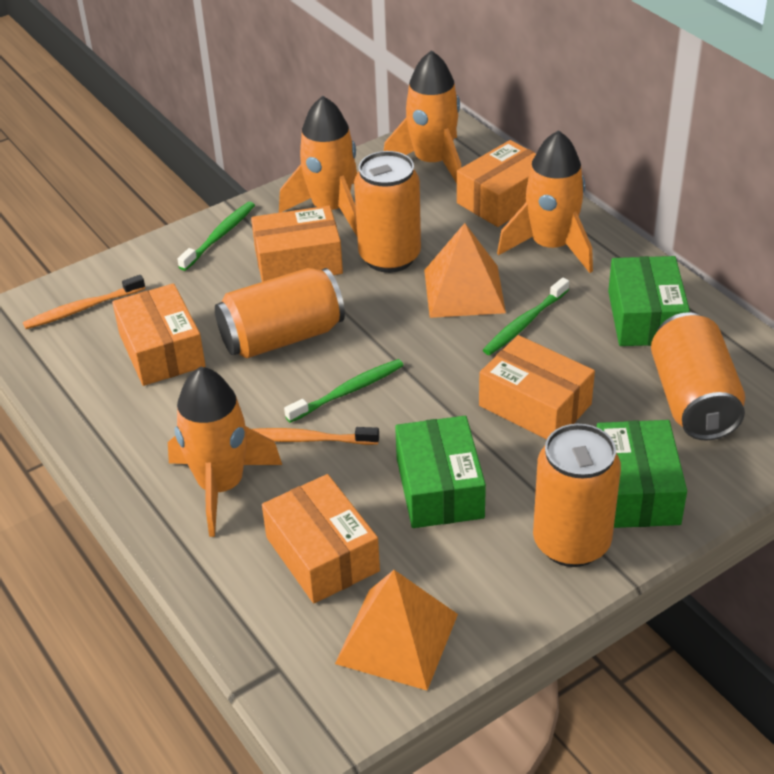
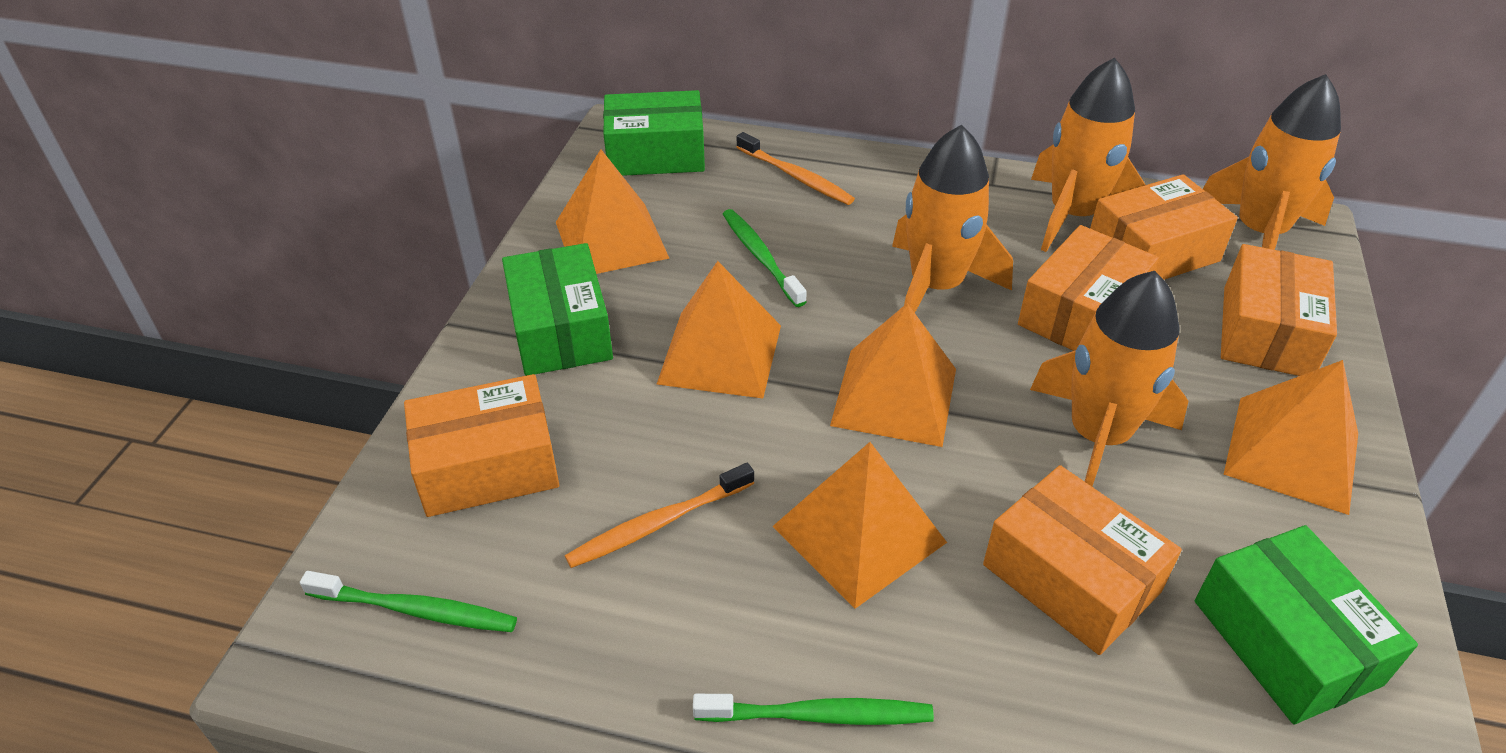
orange can: 4 -> 0
orange pyramid: 2 -> 5

